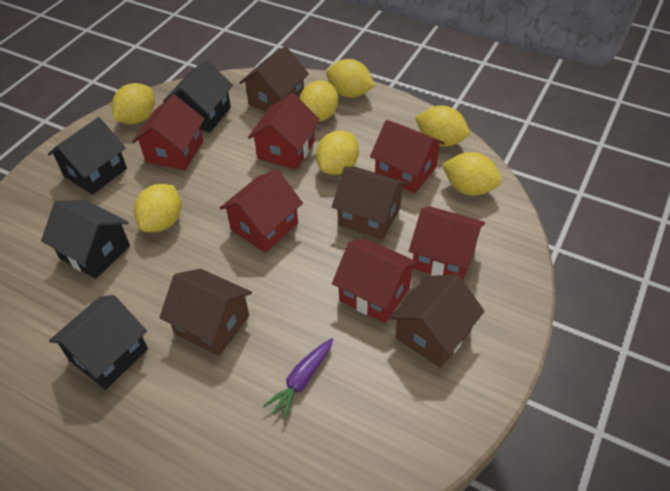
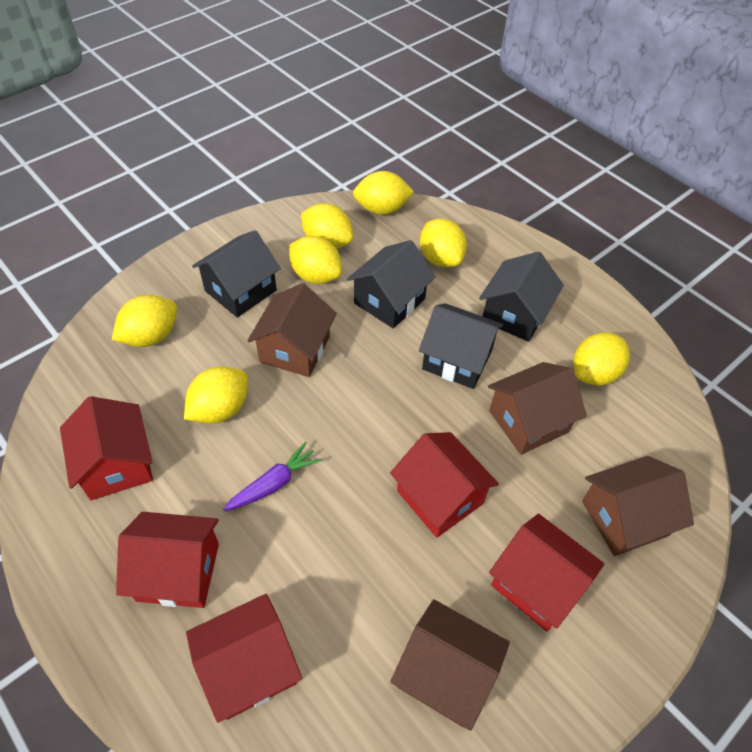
red house: 6 -> 5

